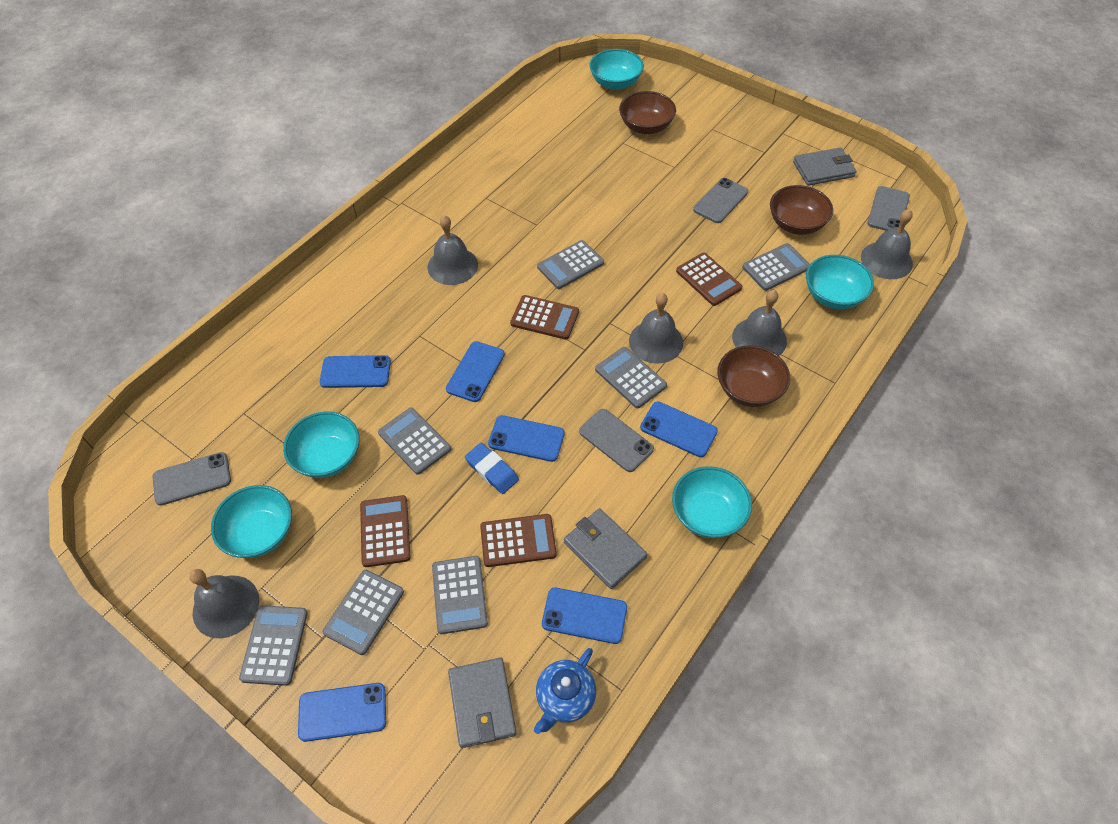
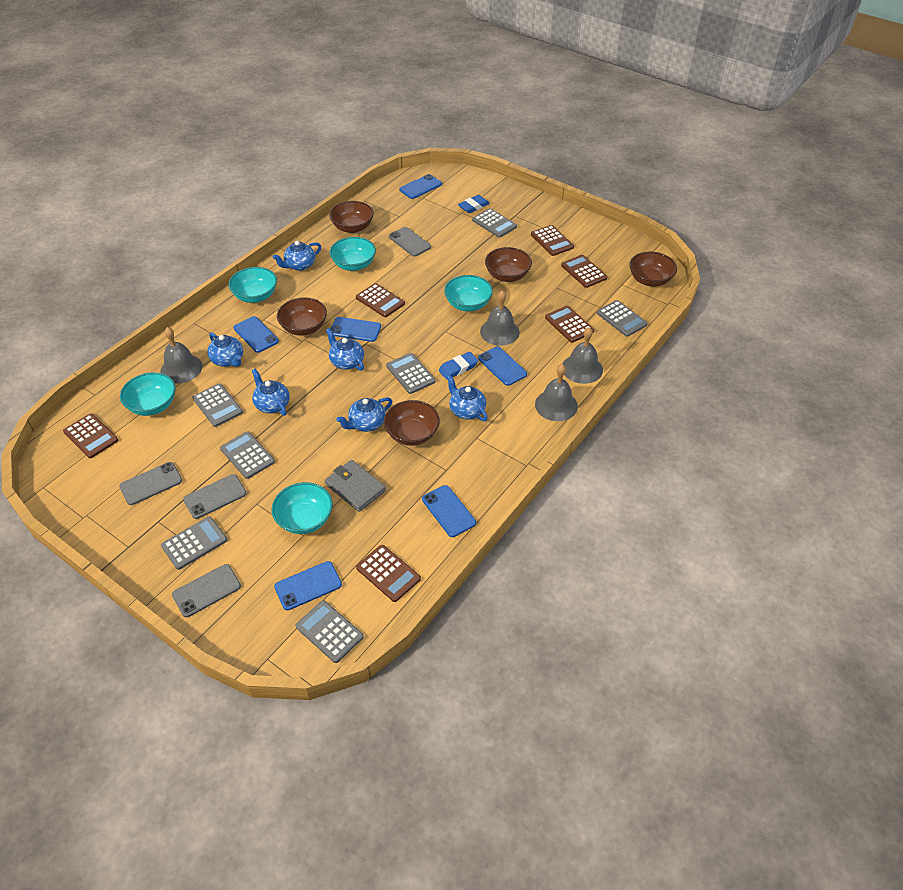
blue eraser: 1 -> 2
blue teapot: 1 -> 6
brown bowl: 3 -> 5
brown calculator: 4 -> 6
grey bell: 5 -> 4
grey wallet: 3 -> 1

